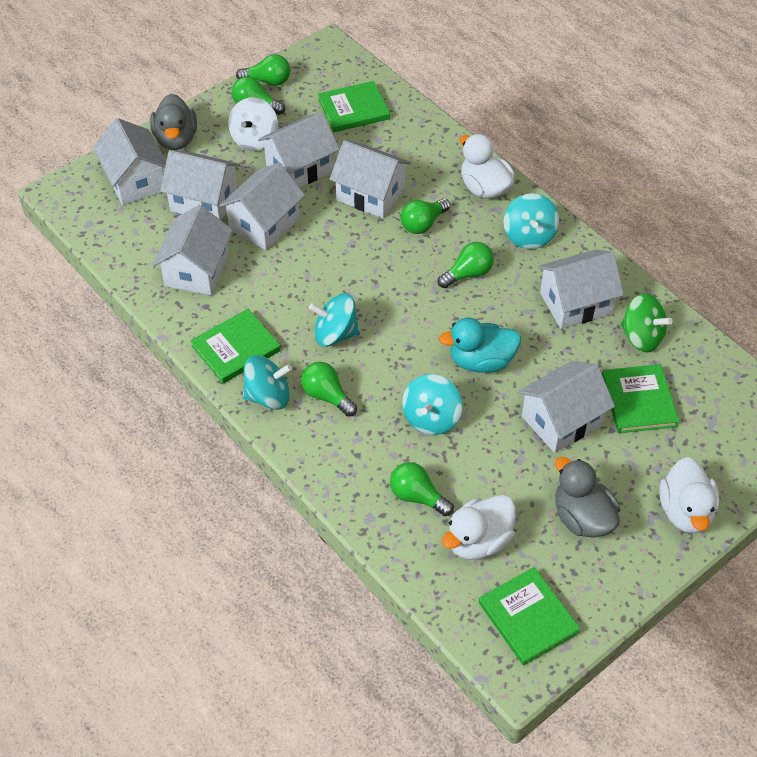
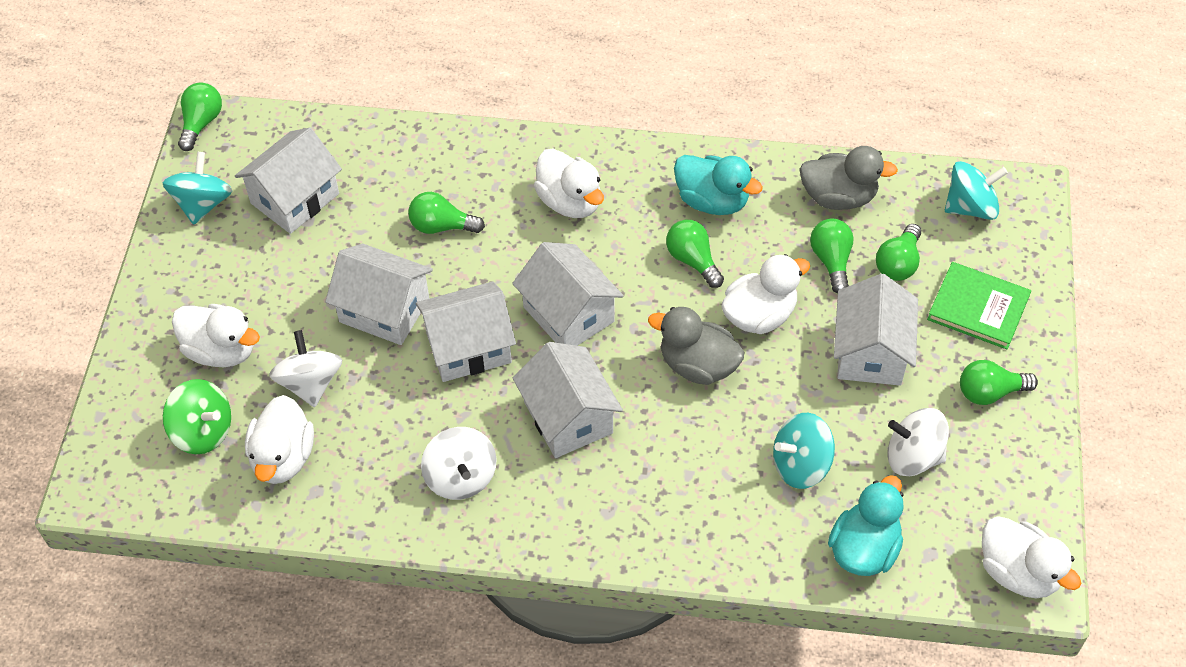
green book: 4 -> 1
turquoise duck: 1 -> 2
turquoise spinning top: 4 -> 3
white duck: 3 -> 5
white house: 8 -> 6
white spinning top: 1 -> 3

